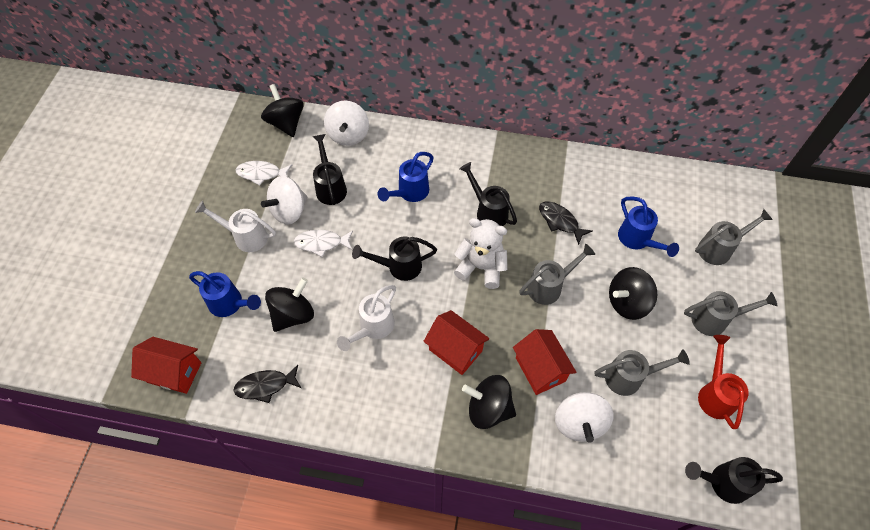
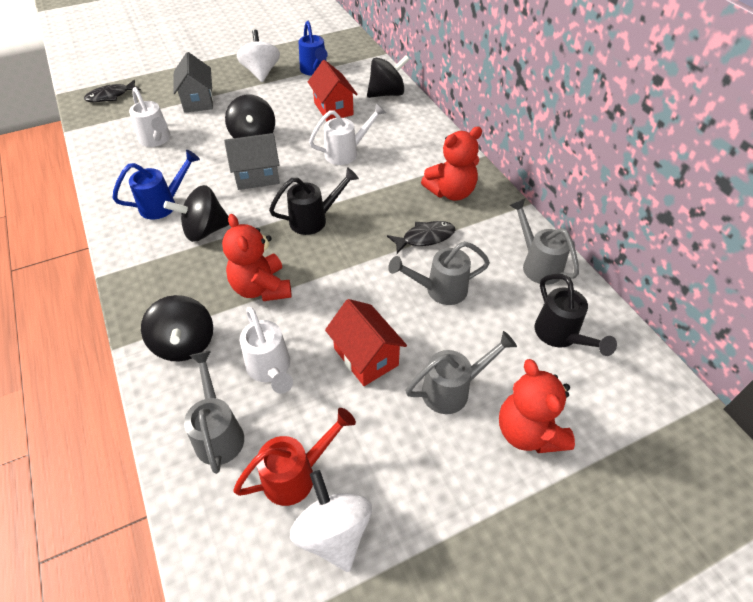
black watering can: 4 -> 2
blue watering can: 3 -> 2
grey house: 0 -> 2
red house: 3 -> 2
red teddy bear: 0 -> 3
white fish: 2 -> 0
white spinning top: 3 -> 2
white teddy bear: 1 -> 0
white watering can: 2 -> 3

